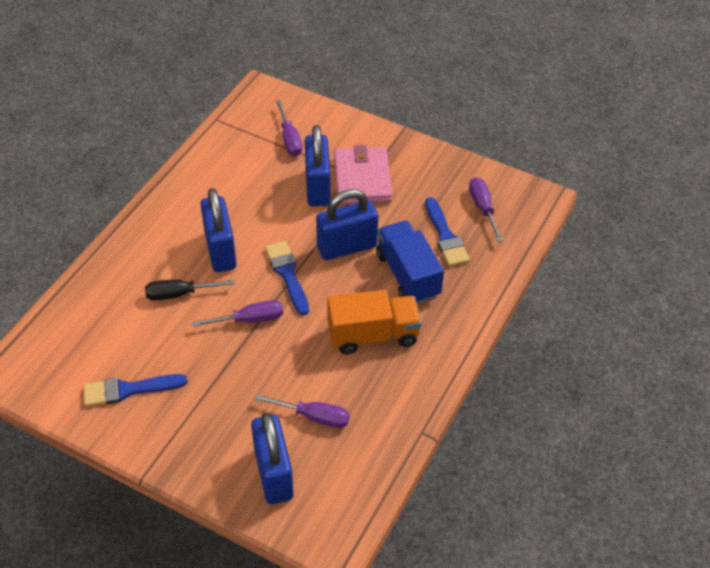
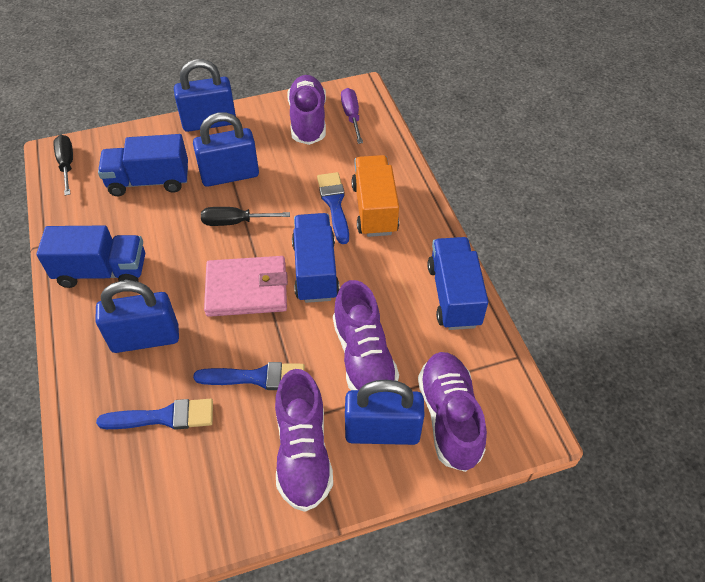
black screwdriver: 1 -> 2
blue truck: 1 -> 4
purple screwdriver: 4 -> 1
purple shoe: 0 -> 4

